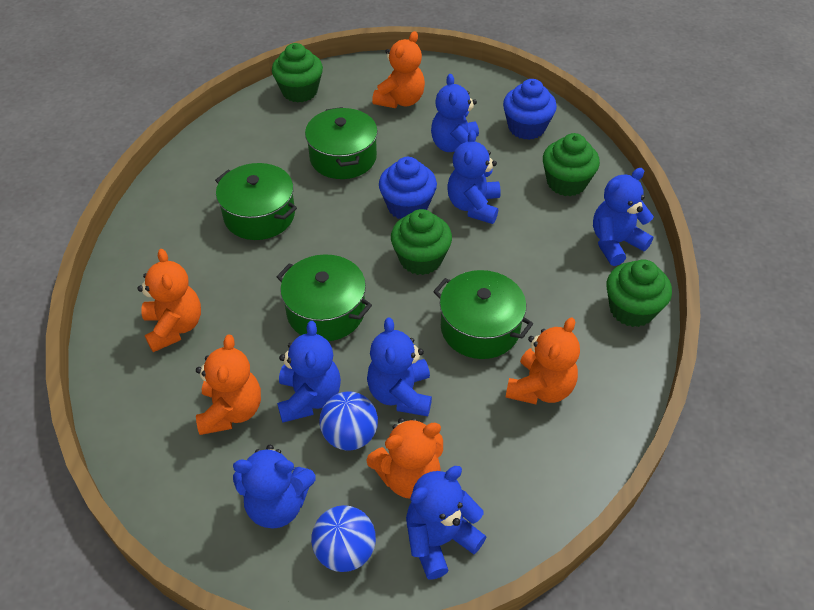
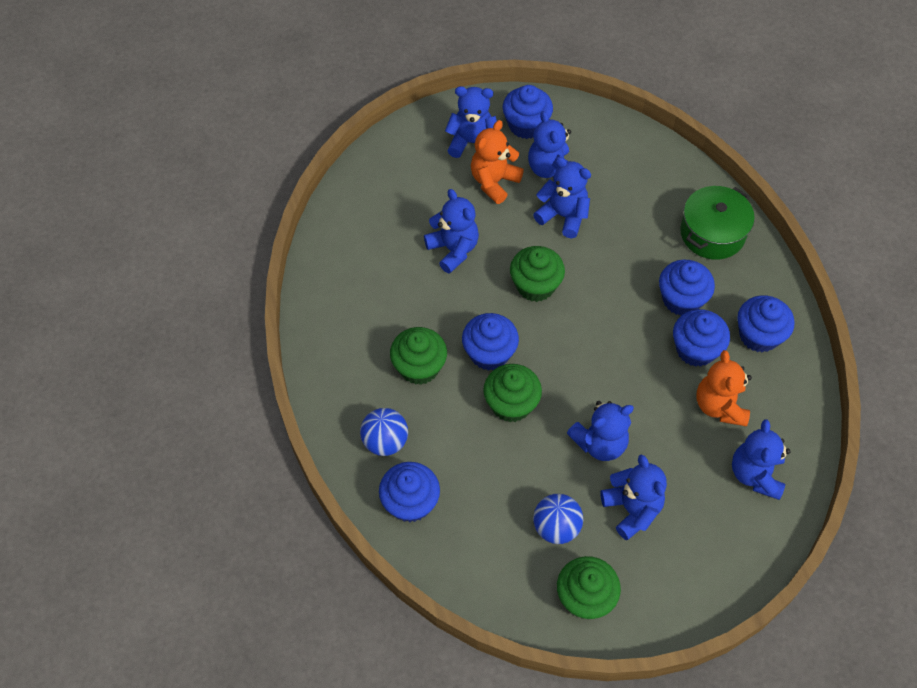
blue cupcake: 2 -> 6
green pot: 4 -> 1
orange teddy bear: 5 -> 2

